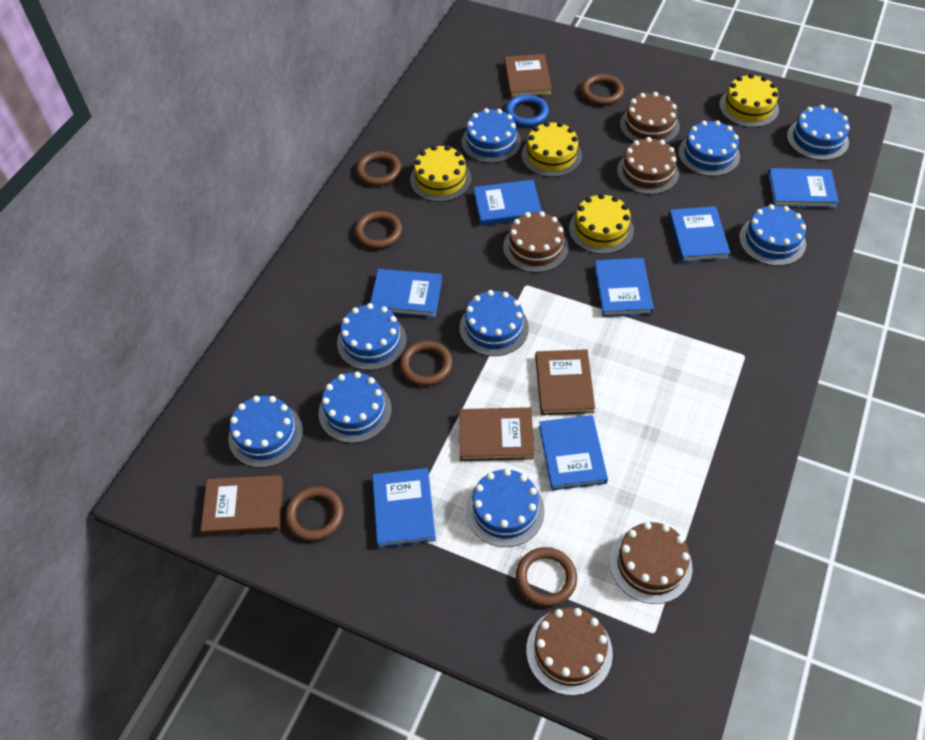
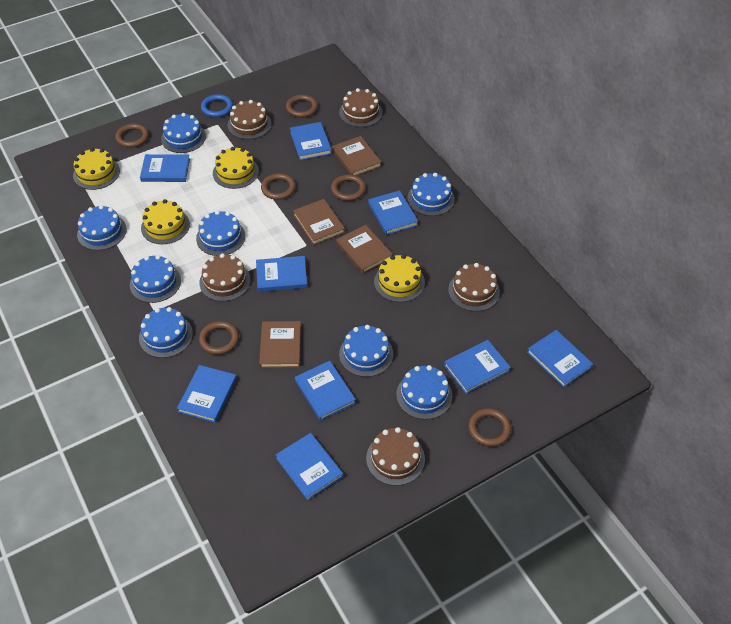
blue book: 7 -> 9
blue cake: 9 -> 8

